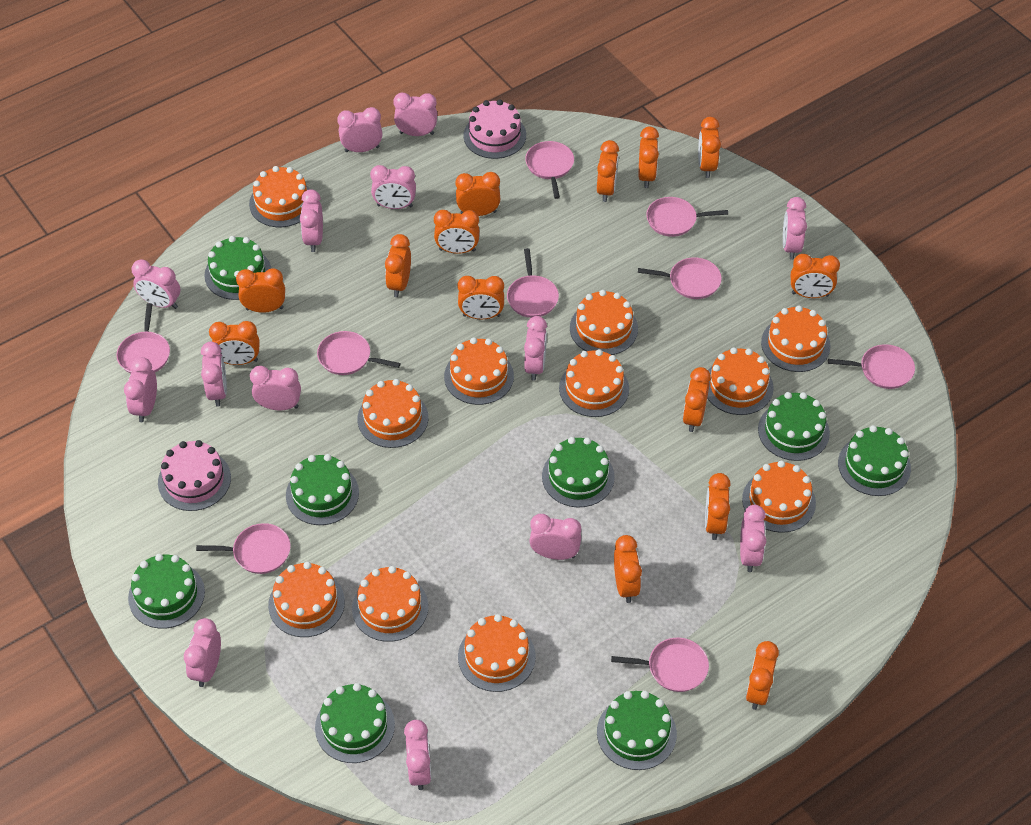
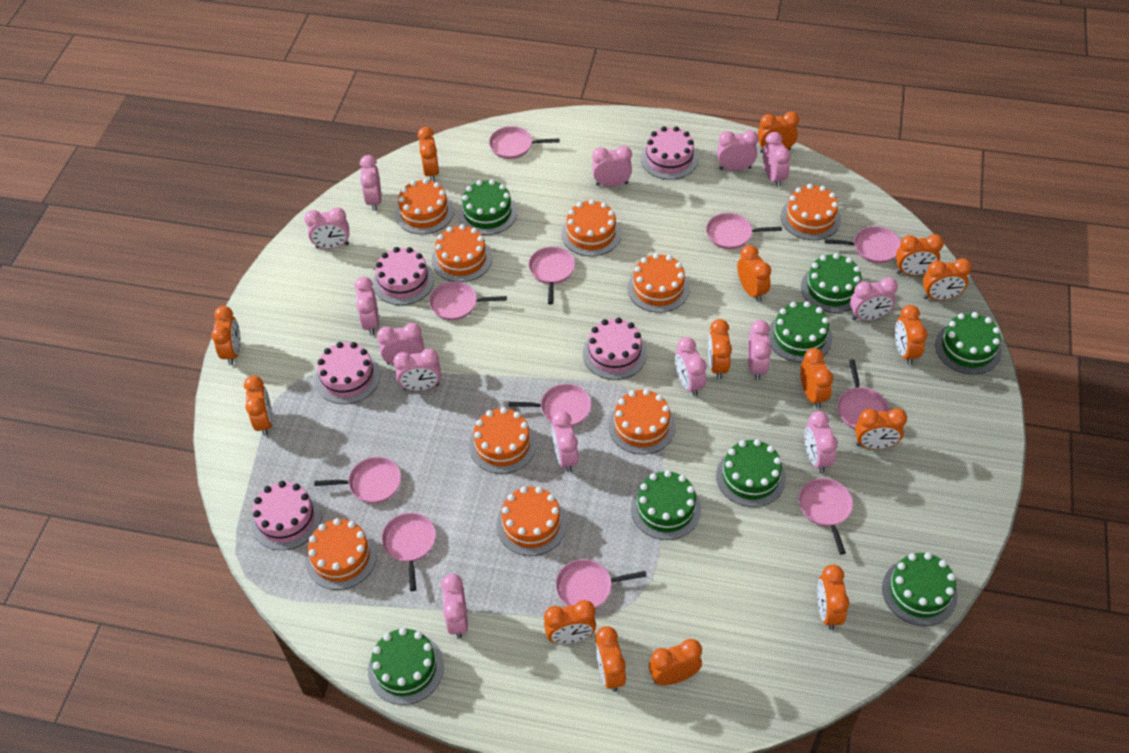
orange cake: 11 -> 9
orange clock: 14 -> 15
pink cake: 2 -> 5
pink pan: 9 -> 11

